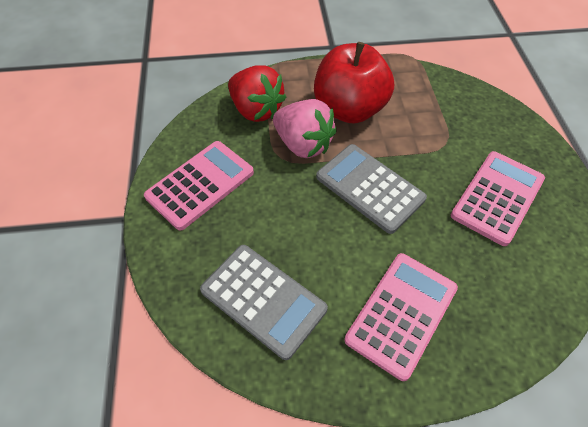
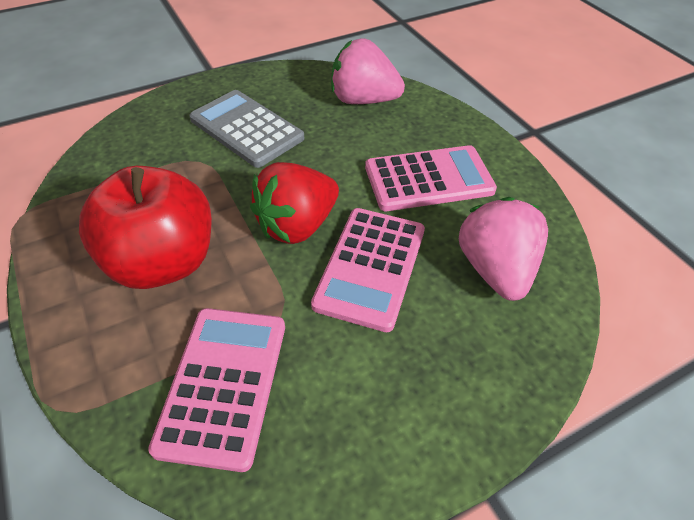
grey calculator: 2 -> 1
pink strawberry: 1 -> 2

